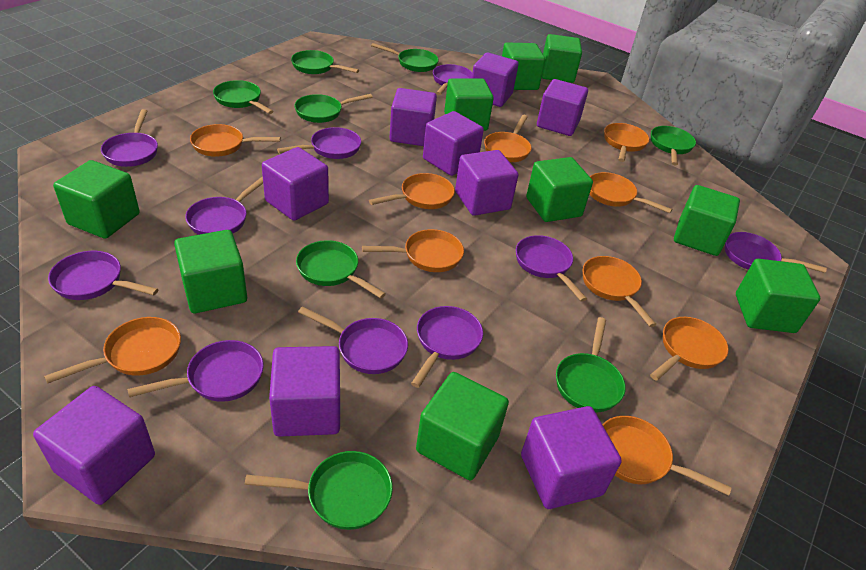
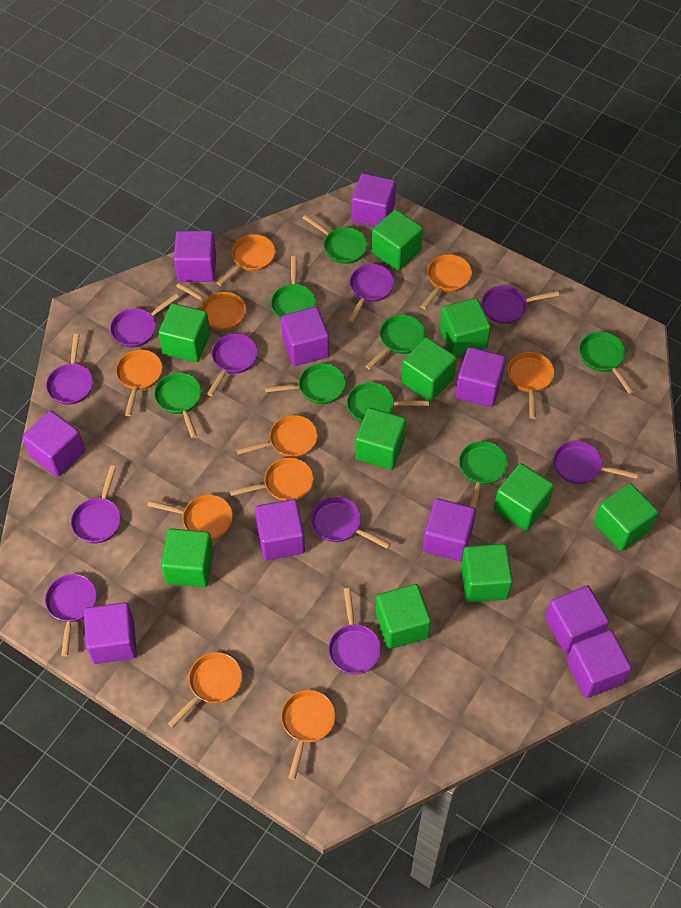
green cube: 9 -> 10
purple cube: 9 -> 10

